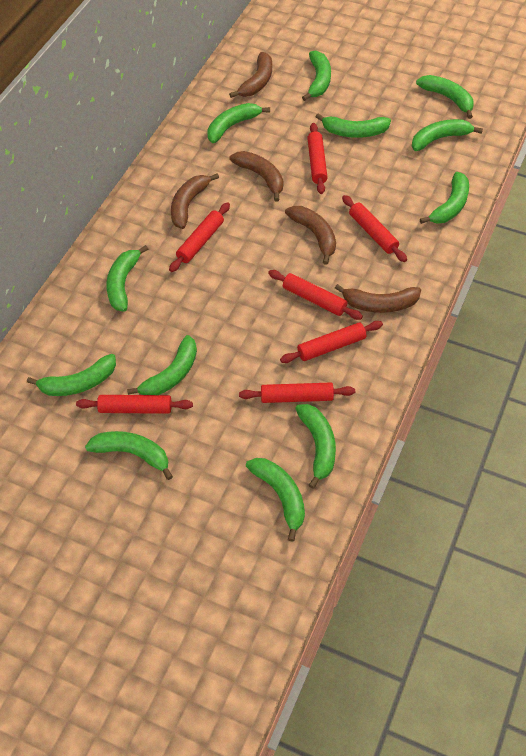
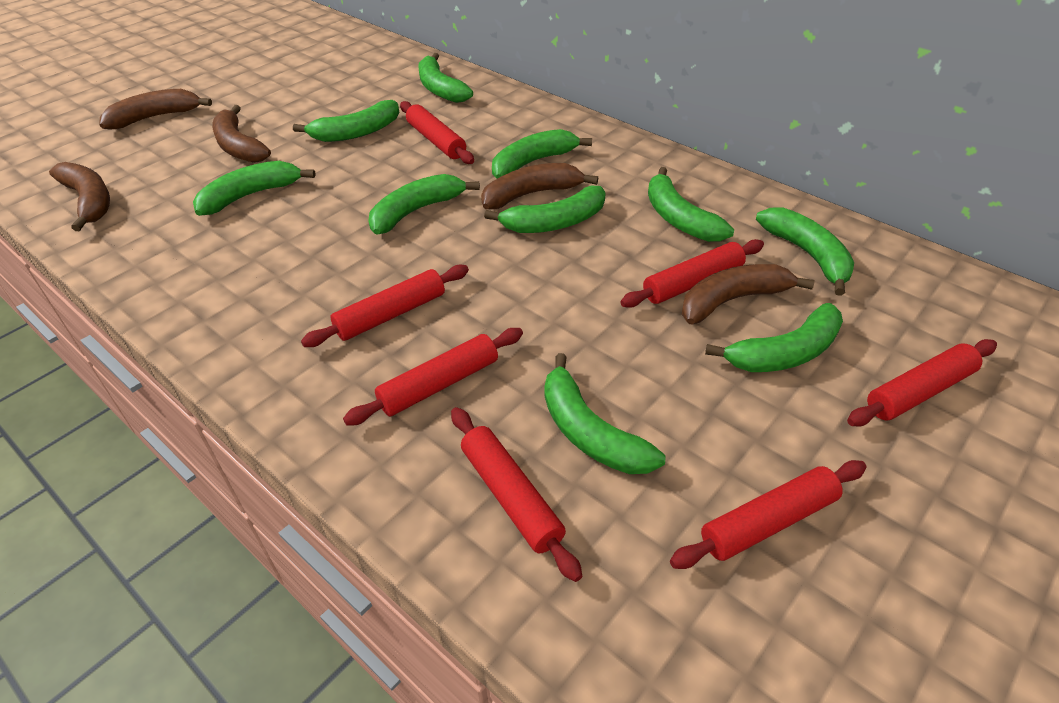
green banana: 12 -> 10

